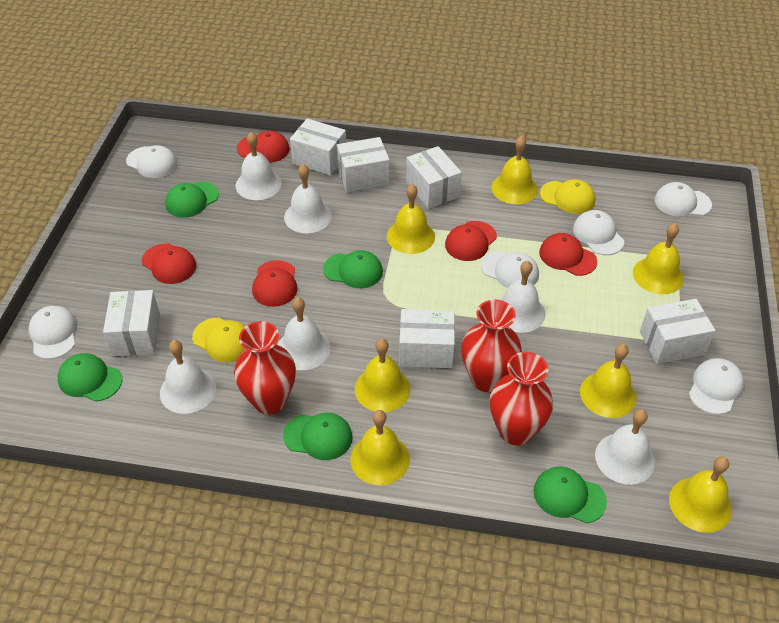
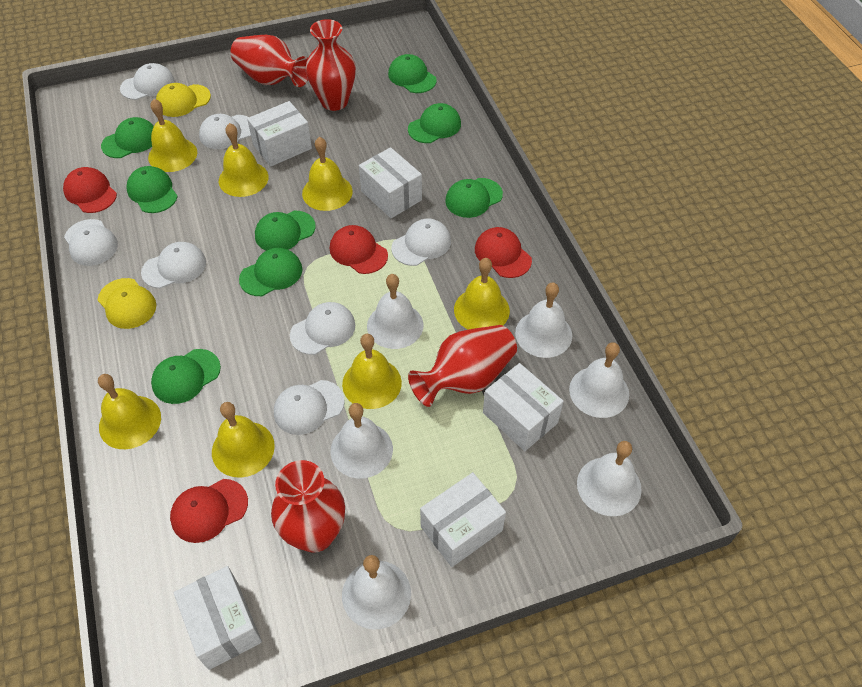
green cap: 5 -> 8
red cap: 5 -> 4
red vase: 3 -> 4
white box: 6 -> 5
white cap: 6 -> 7

